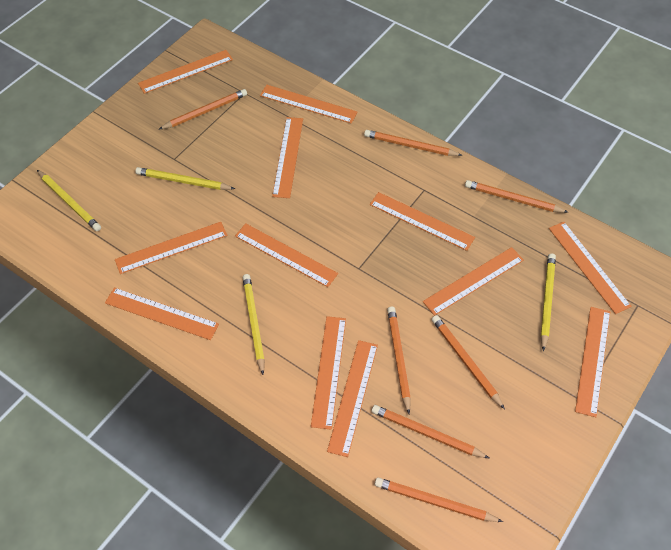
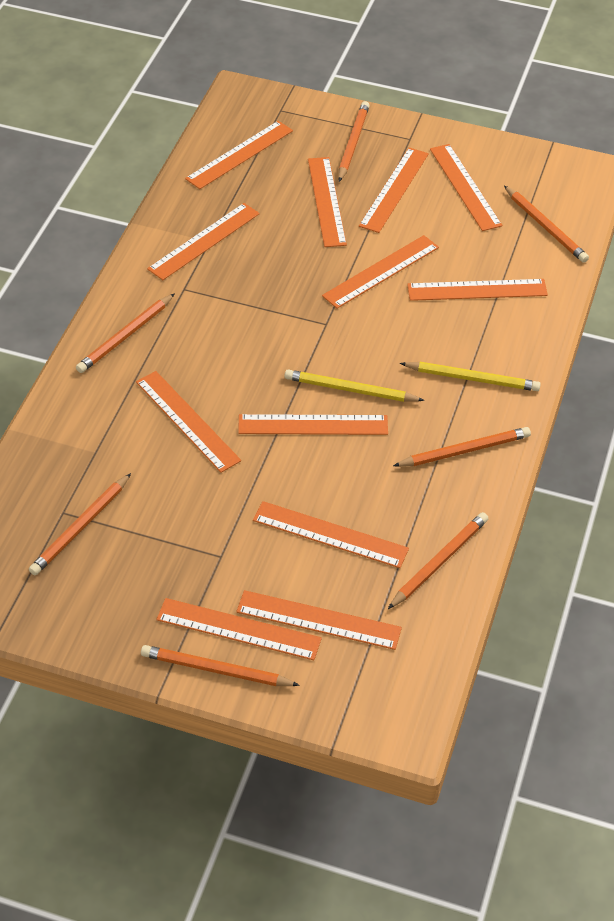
yellow pencil: 4 -> 2

